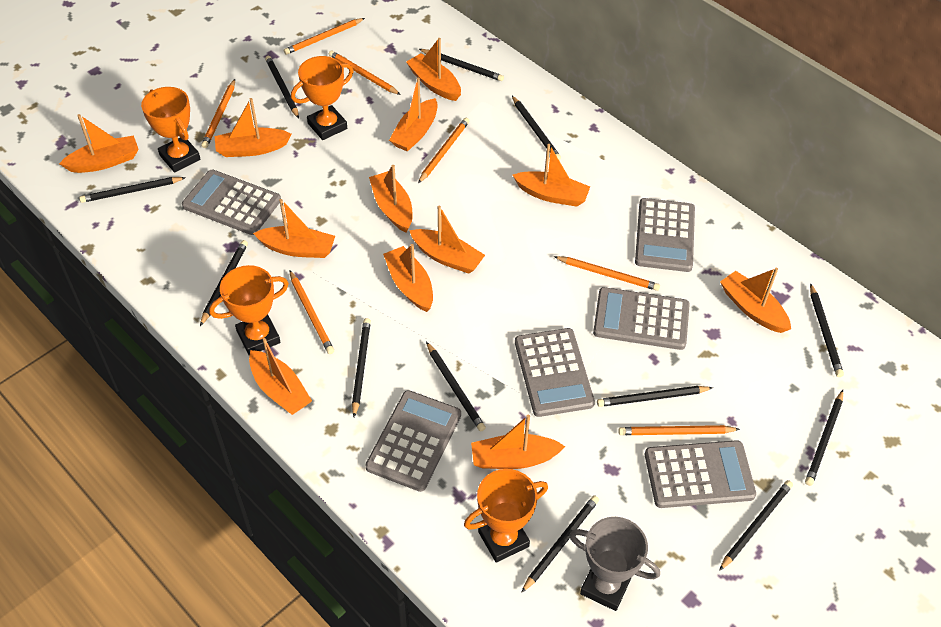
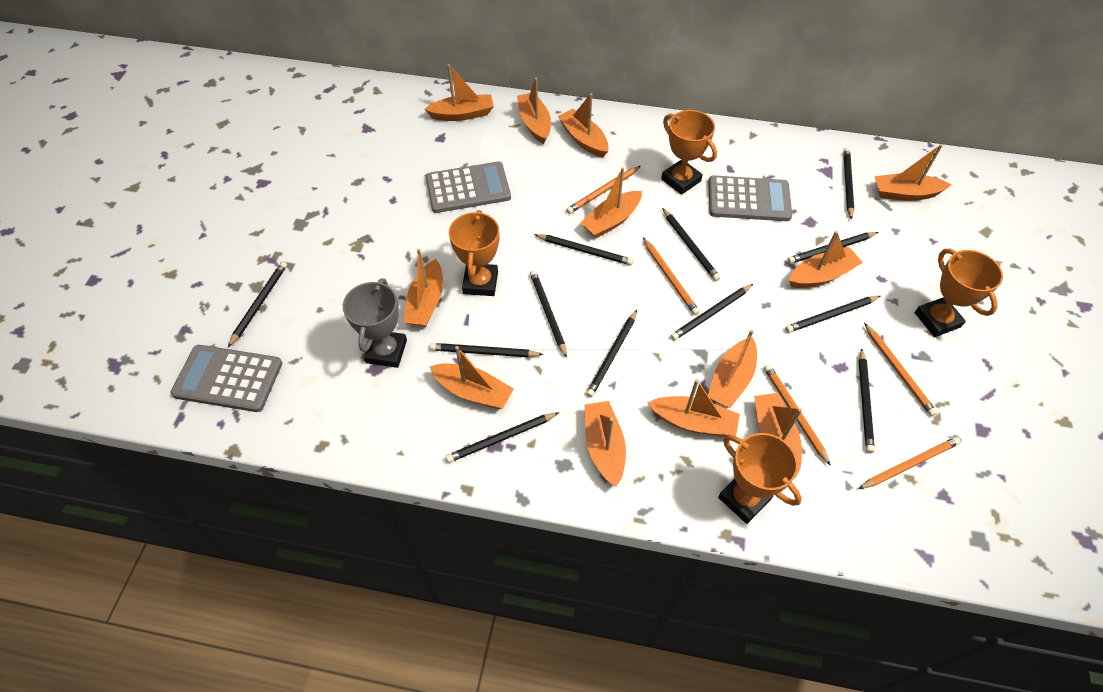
grey calculator: 6 -> 3
orange pencil: 7 -> 5

